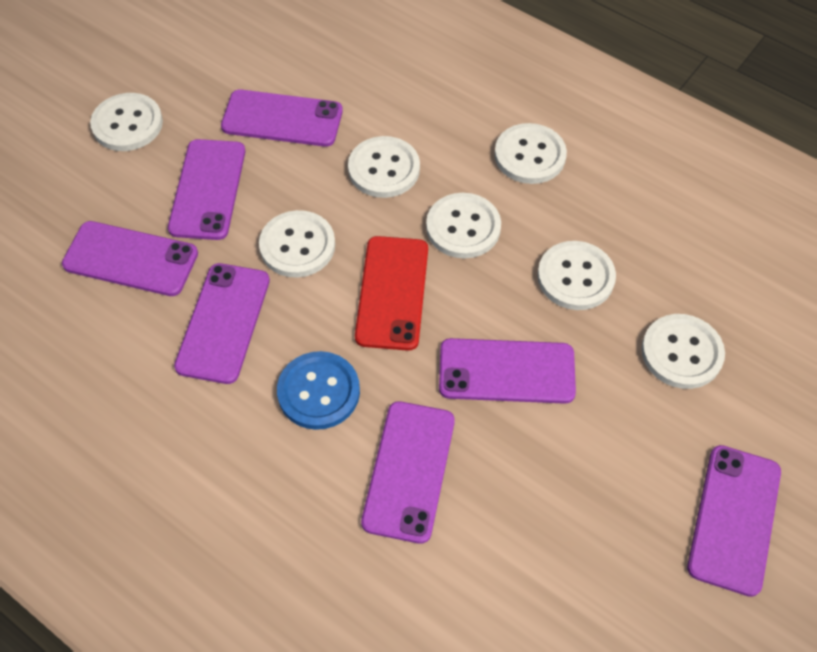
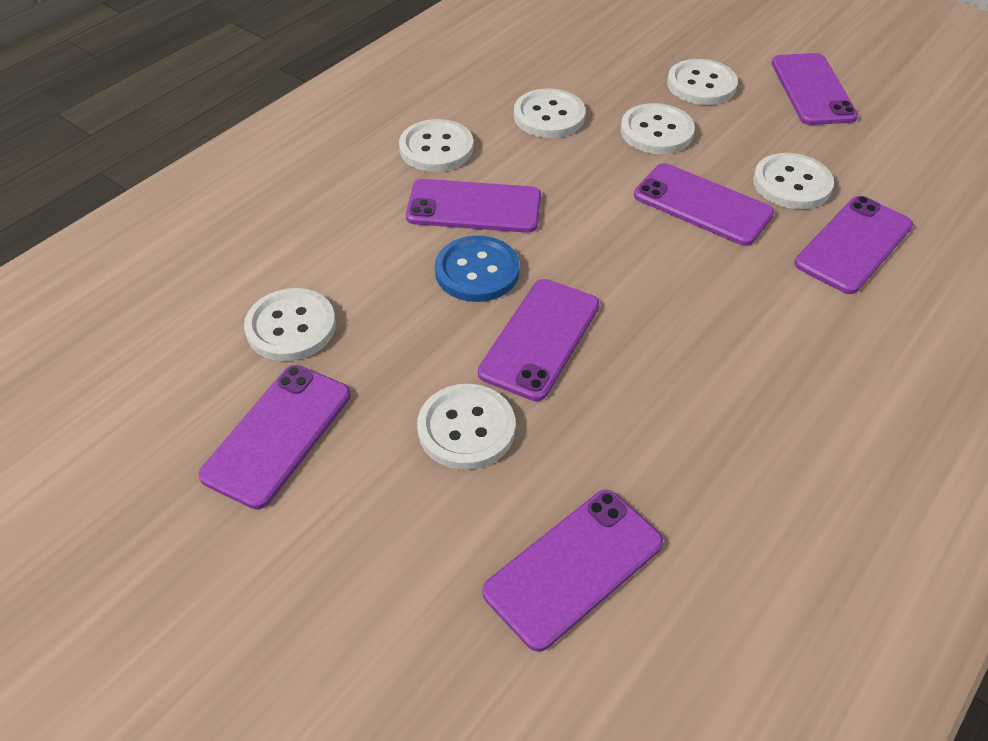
red phone: 1 -> 0

